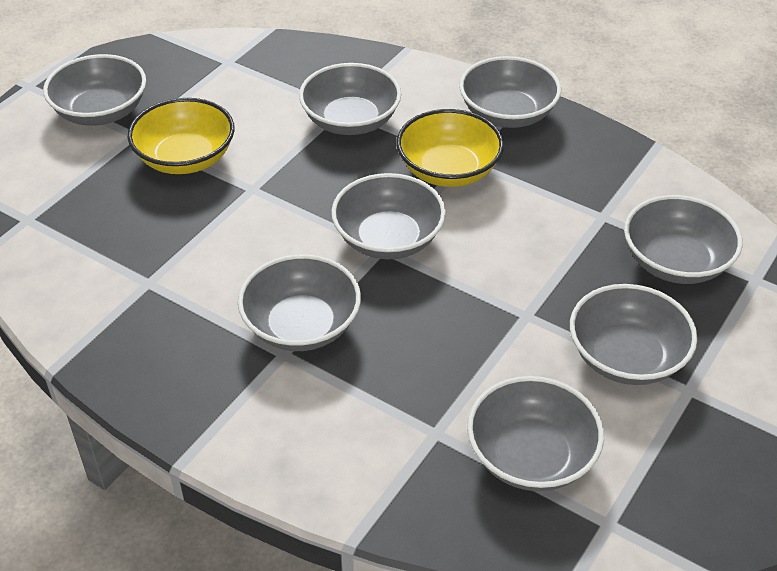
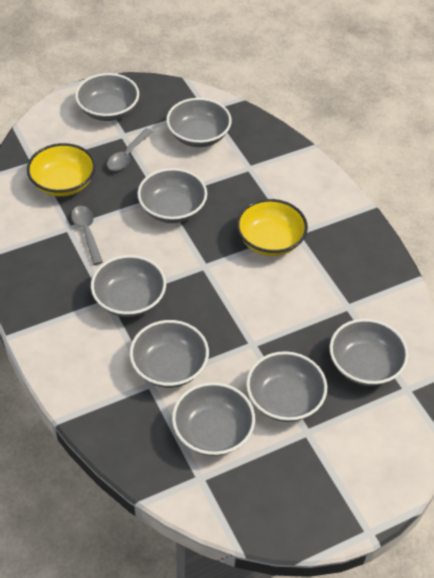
grey spoon: 0 -> 2

